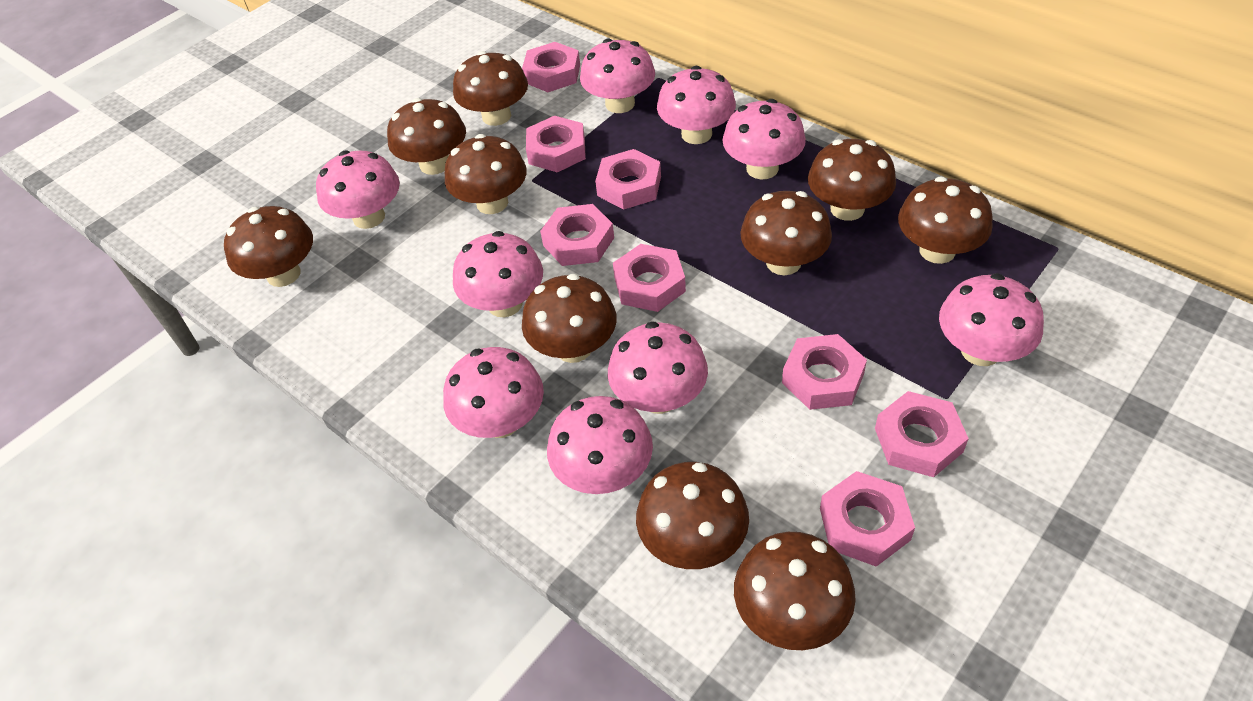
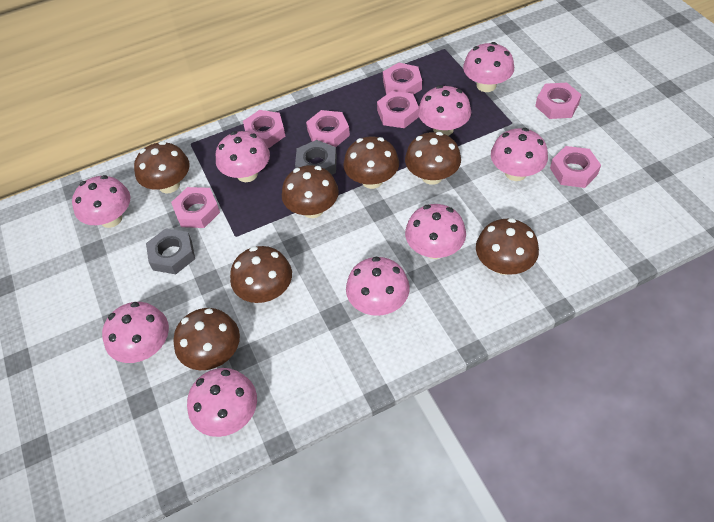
brown mushroom: 10 -> 7
grey nut: 0 -> 2
pink nut: 8 -> 7

